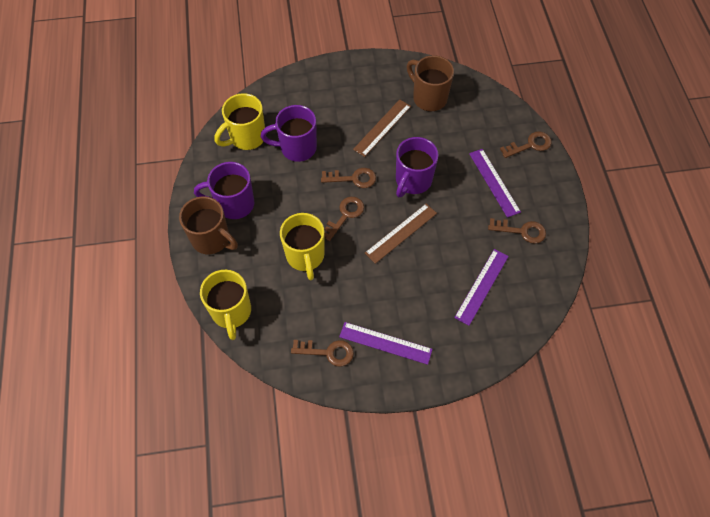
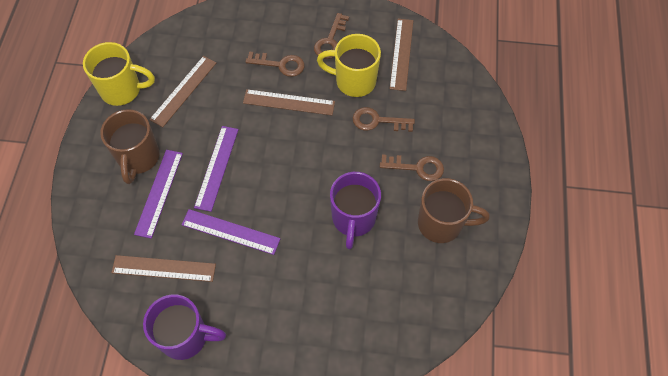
brown key: 5 -> 4
brown ruler: 2 -> 4
purple mug: 3 -> 2
yellow mug: 3 -> 2

